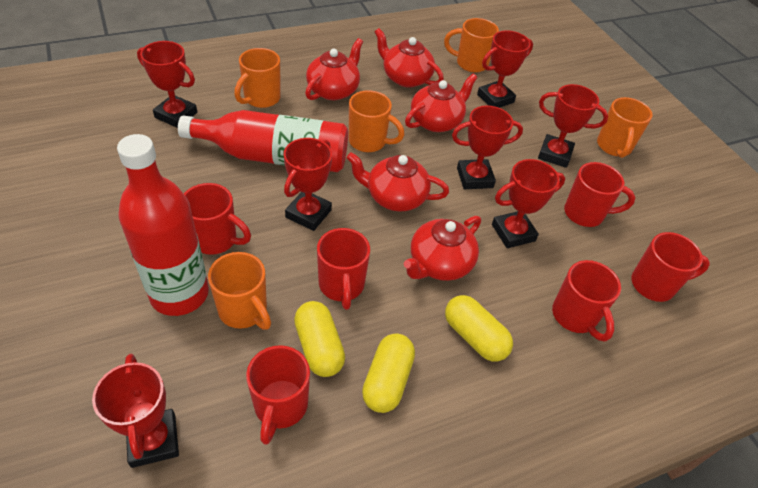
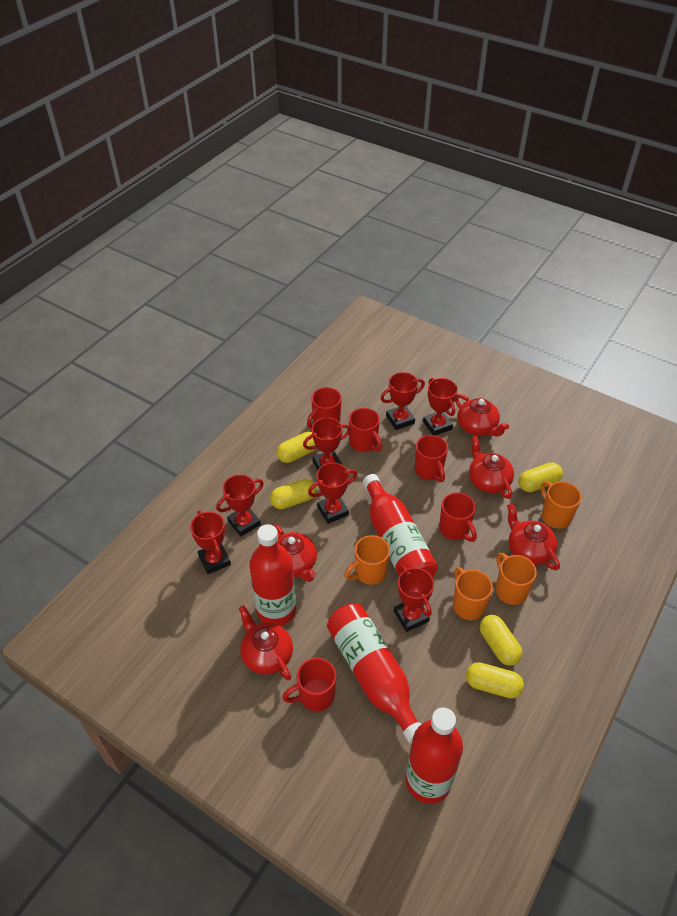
orange mug: 5 -> 4
red bottle: 2 -> 4
red mug: 6 -> 5
yellow capsule: 3 -> 5

